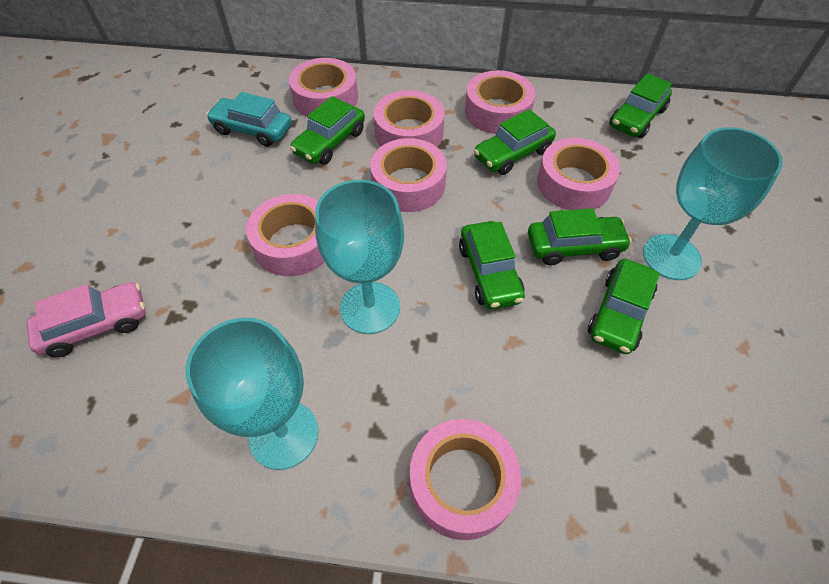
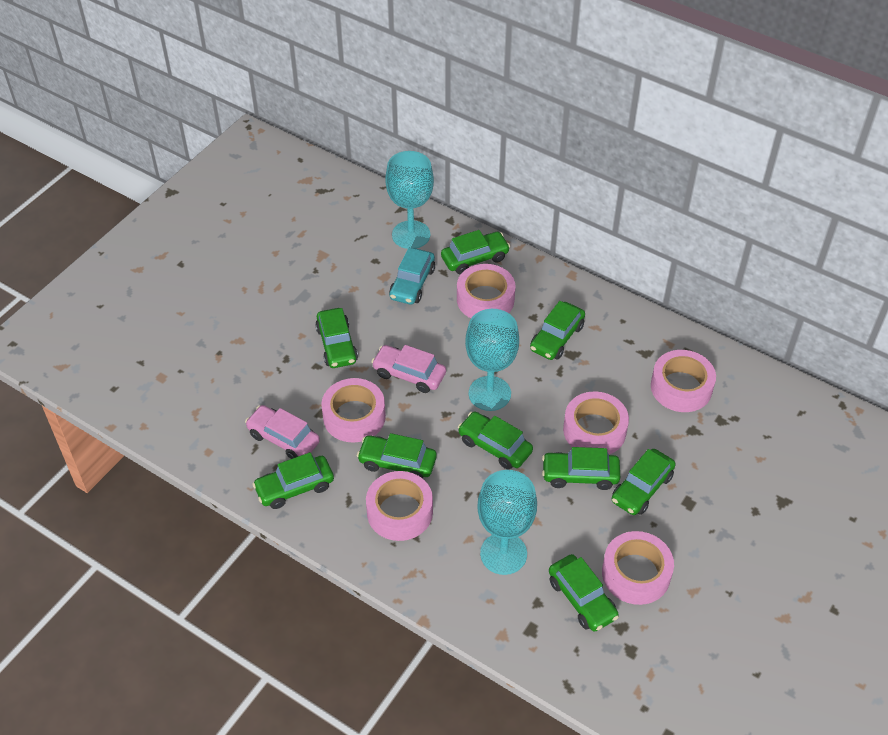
green car: 6 -> 9
pink car: 1 -> 2
pink tape: 7 -> 6

